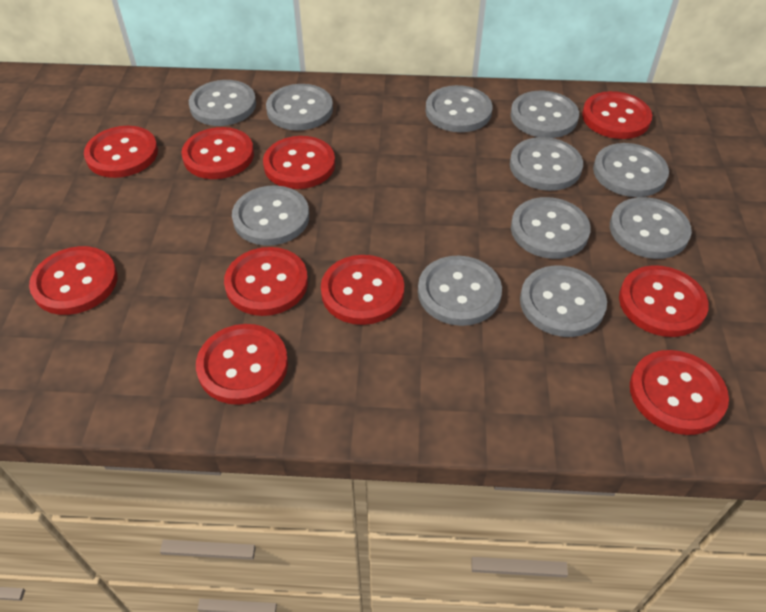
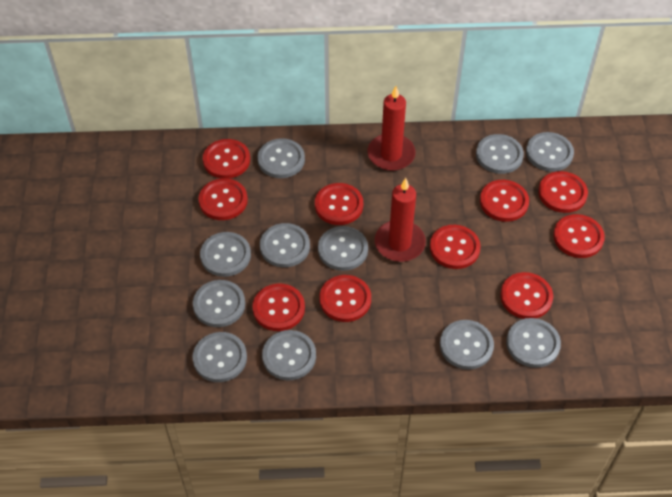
red candle: 0 -> 2

